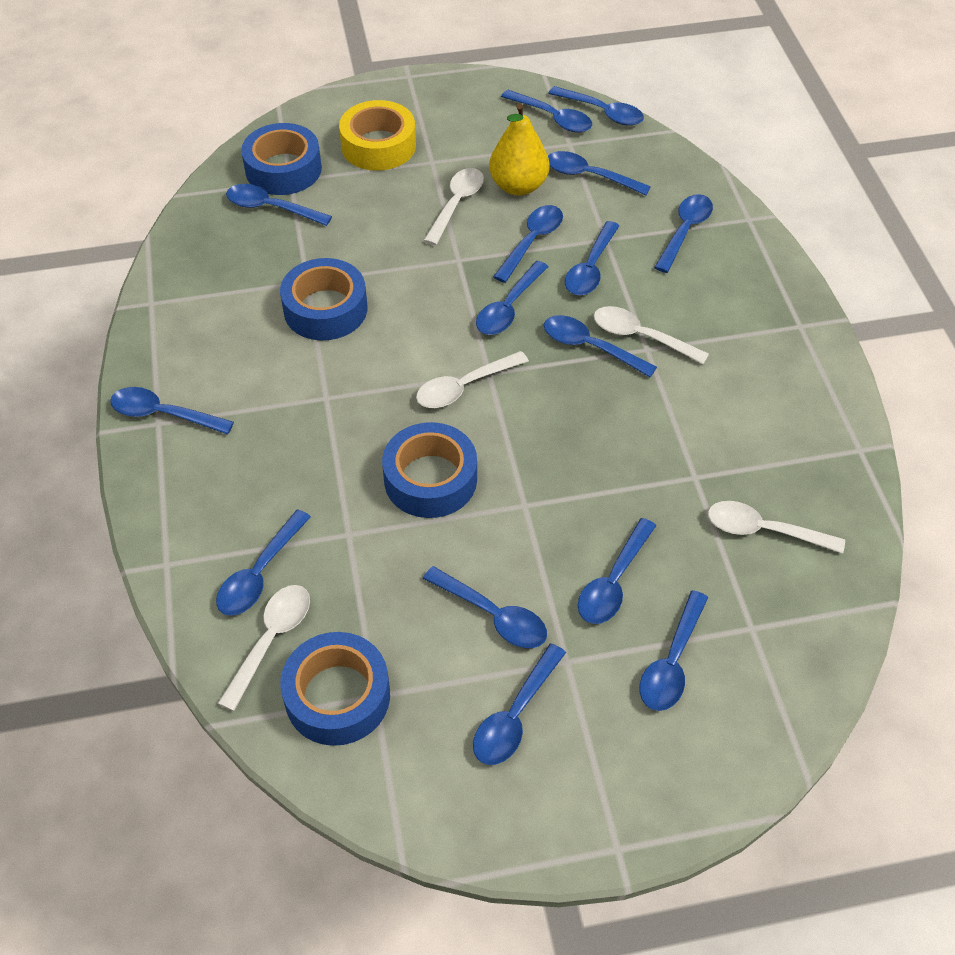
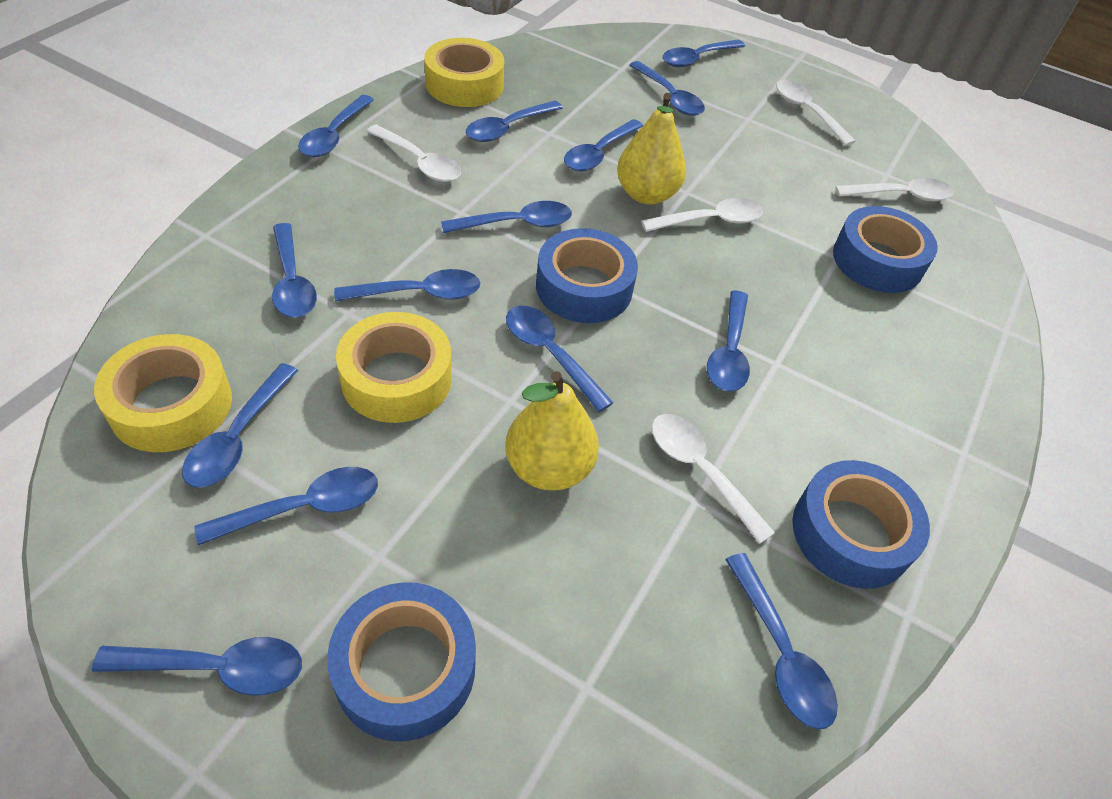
blue spoon: 15 -> 14
yellow pear: 1 -> 2
yellow tape: 1 -> 3

